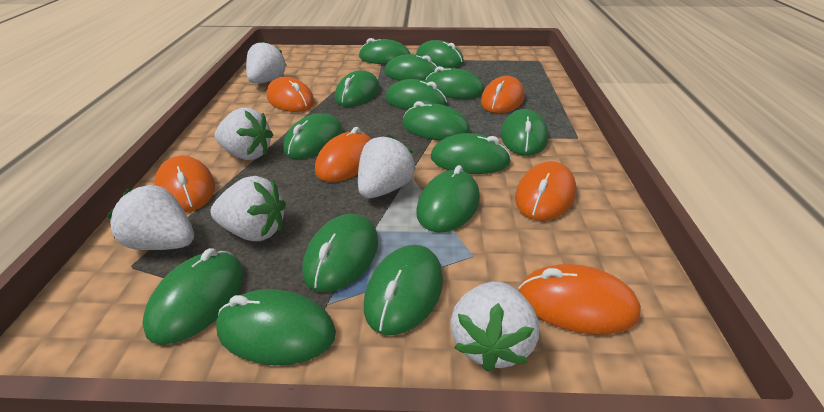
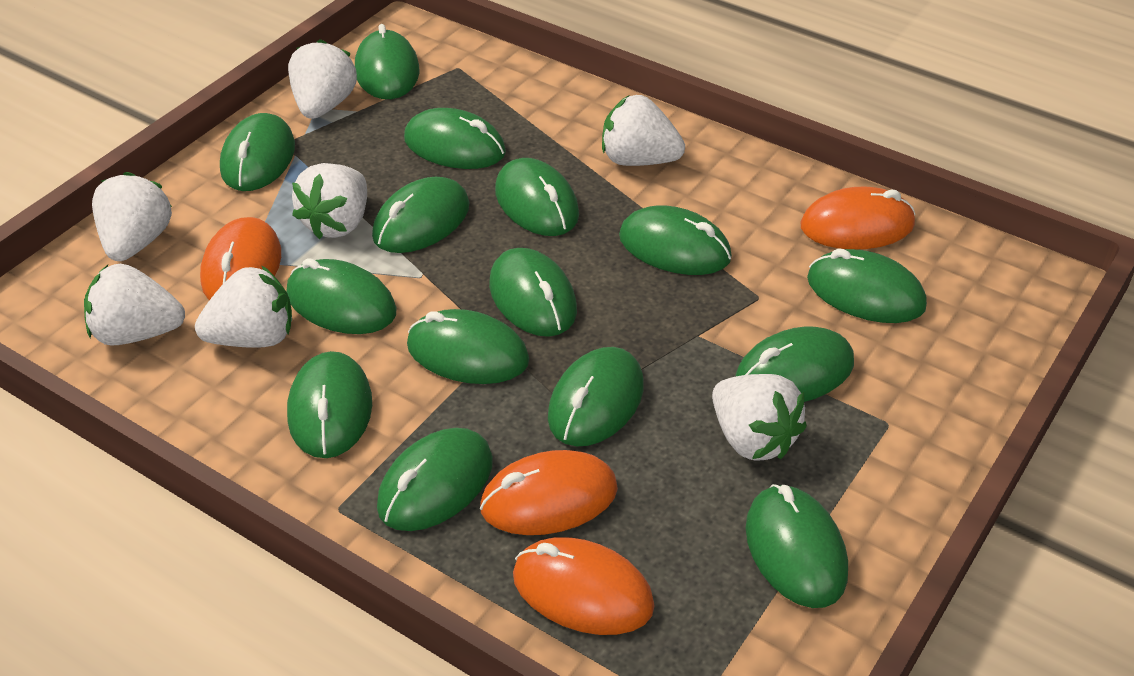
orange mouse: 6 -> 4
white strawberry: 6 -> 7

